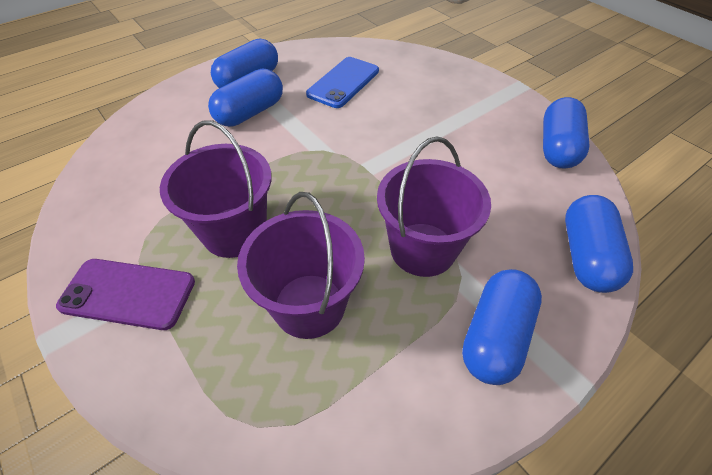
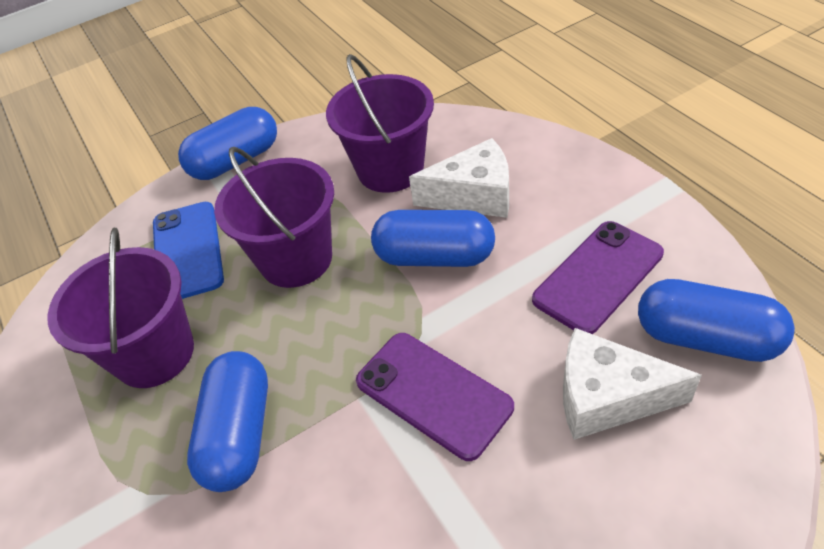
blue capsule: 5 -> 4
purple phone: 1 -> 2
white cheese: 0 -> 2

